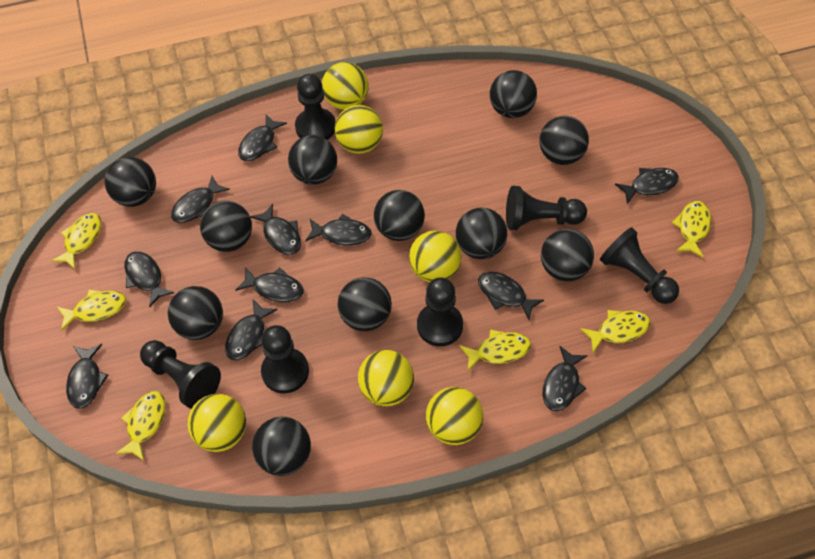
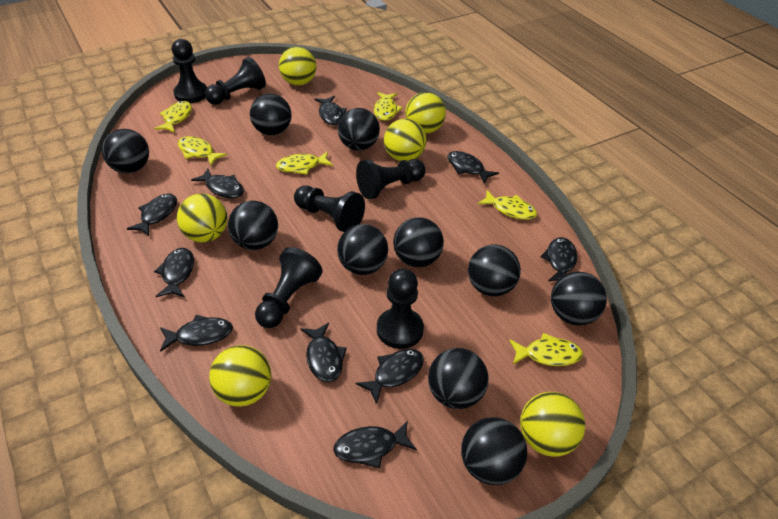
black ball: 11 -> 10
black fish: 11 -> 10

